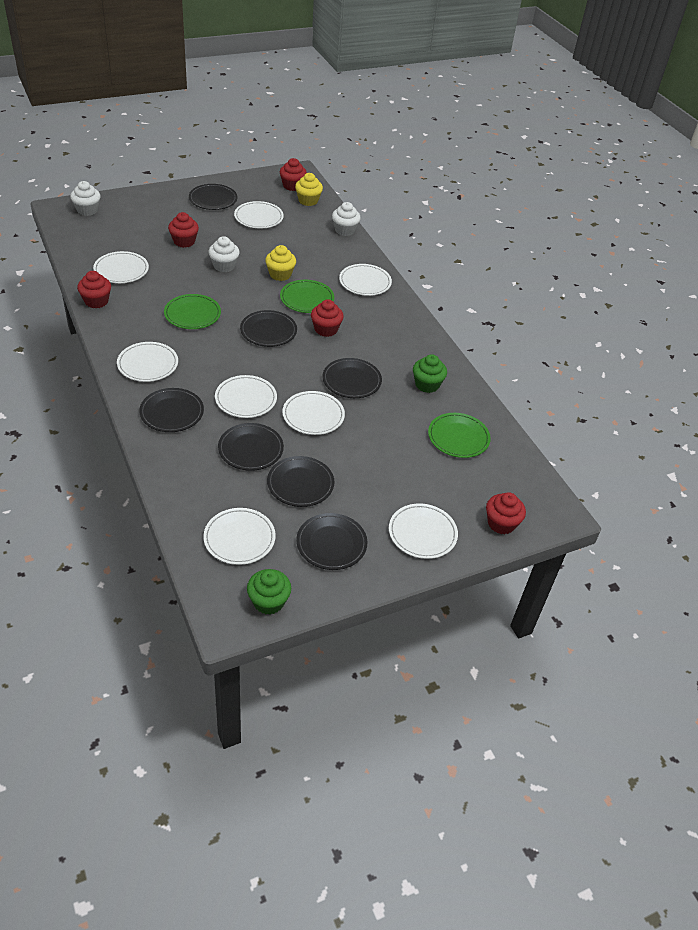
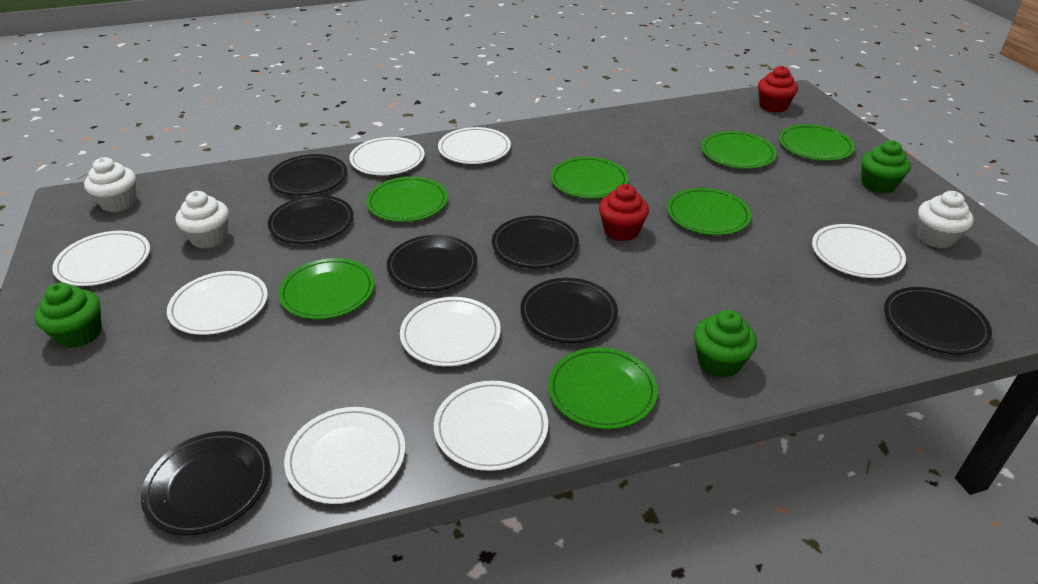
green cupcake: 2 -> 3
green plate: 3 -> 7
red cupcake: 5 -> 2
yellow cupcake: 2 -> 0

